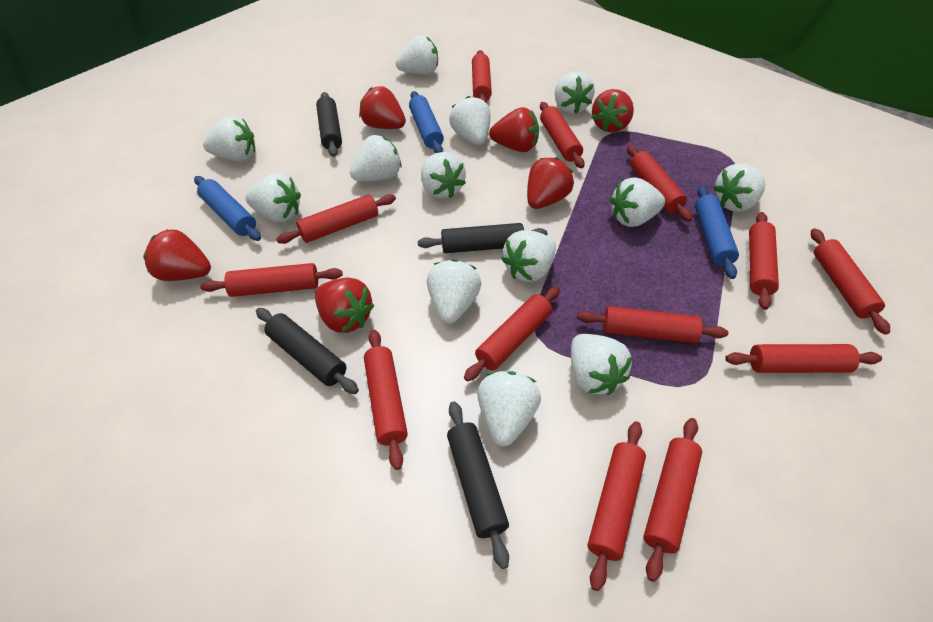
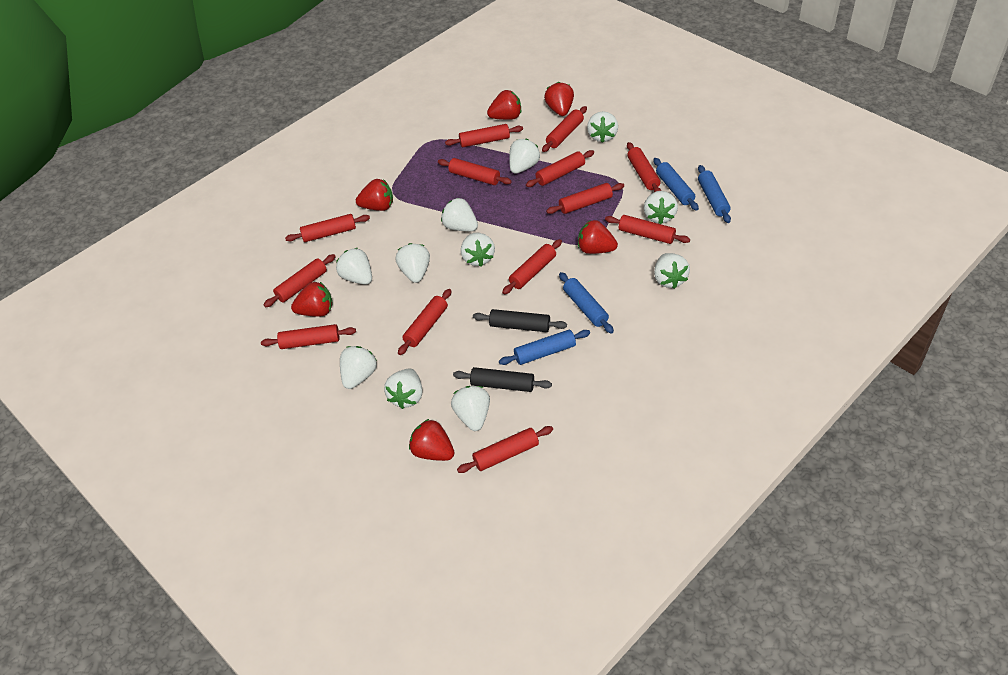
black rolling pin: 4 -> 2
blue rolling pin: 3 -> 4
white strawberry: 13 -> 11

